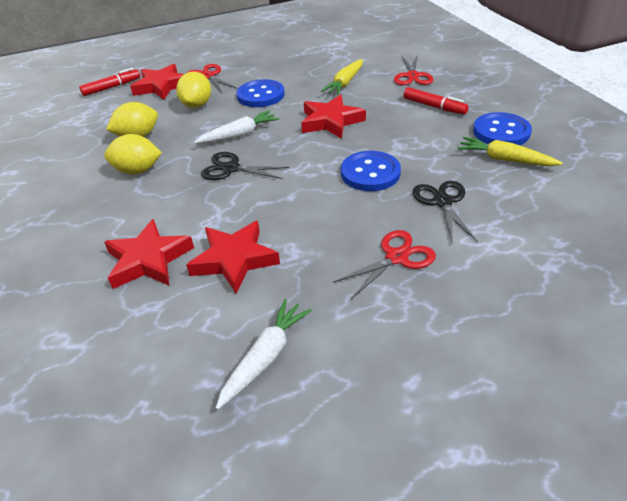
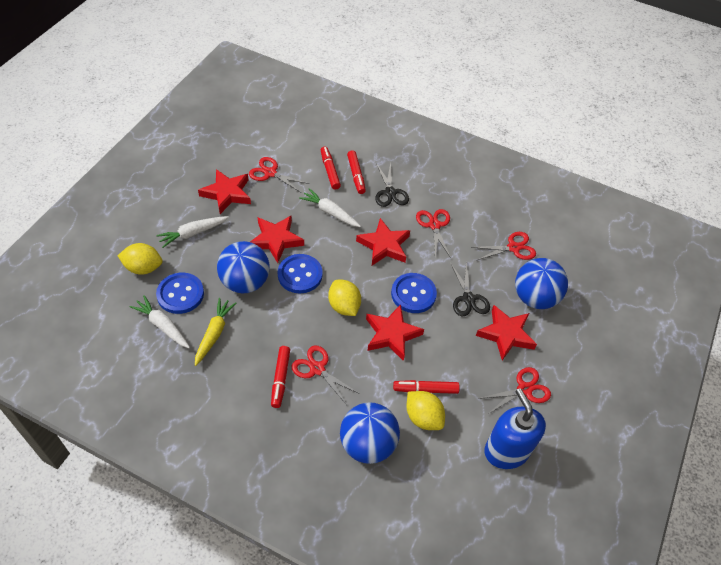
blue ball: 0 -> 3
blue soap dispenser: 0 -> 1
red marker: 2 -> 4
red scissors: 3 -> 5
red star: 4 -> 5
white carrot: 2 -> 3
yellow carrot: 2 -> 1

